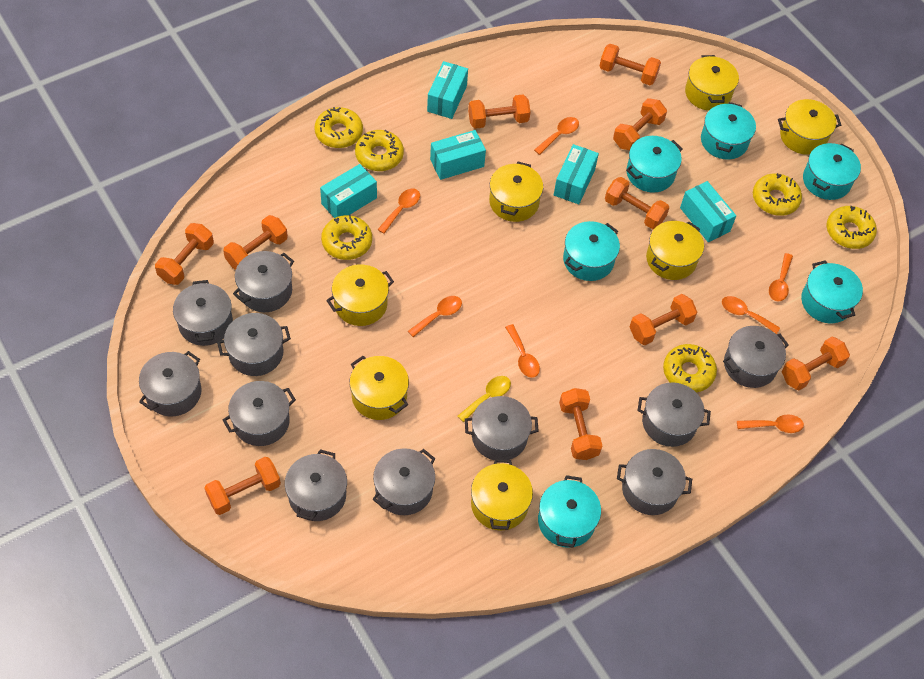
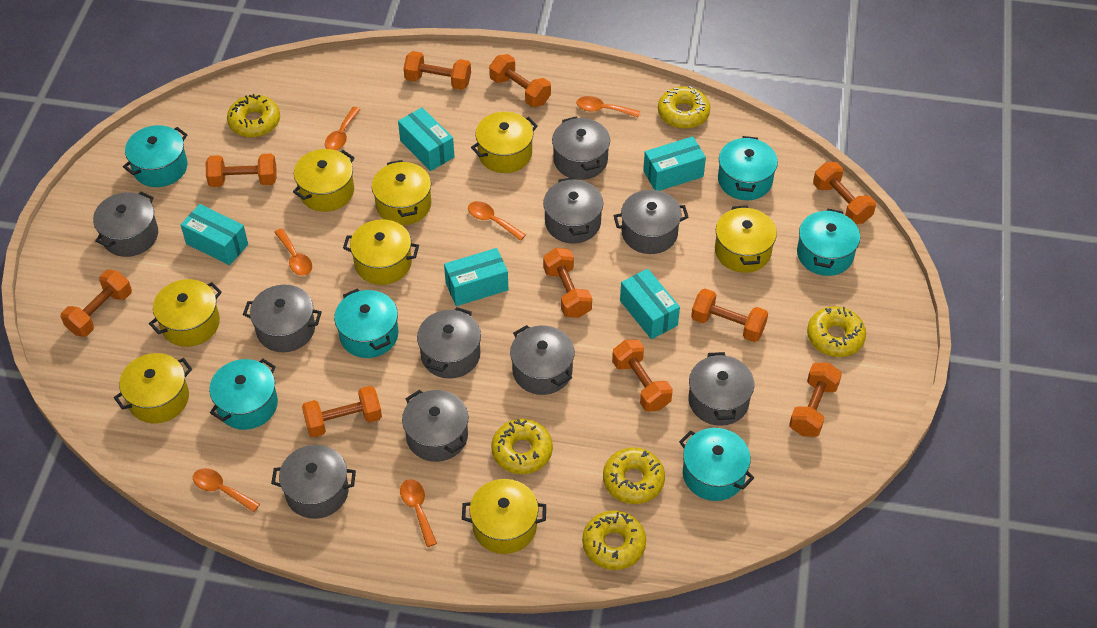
grey pot: 11 -> 10
orange spoon: 7 -> 6
yellow pot: 7 -> 8
yellow spoon: 1 -> 0

